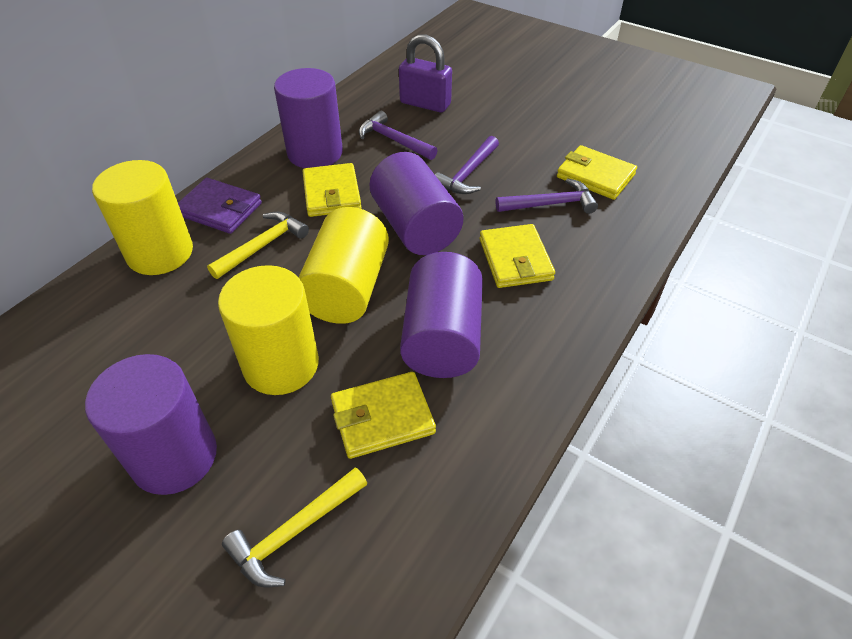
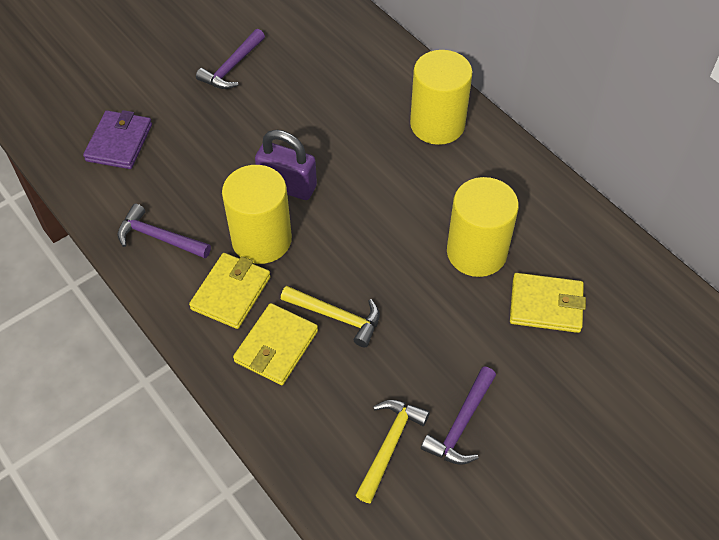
purple cylinder: 4 -> 0
yellow wallet: 4 -> 3

